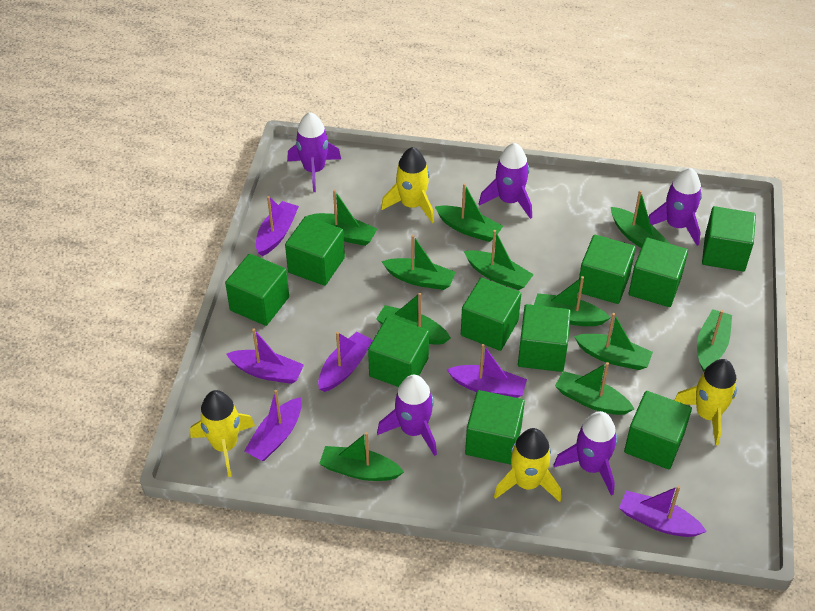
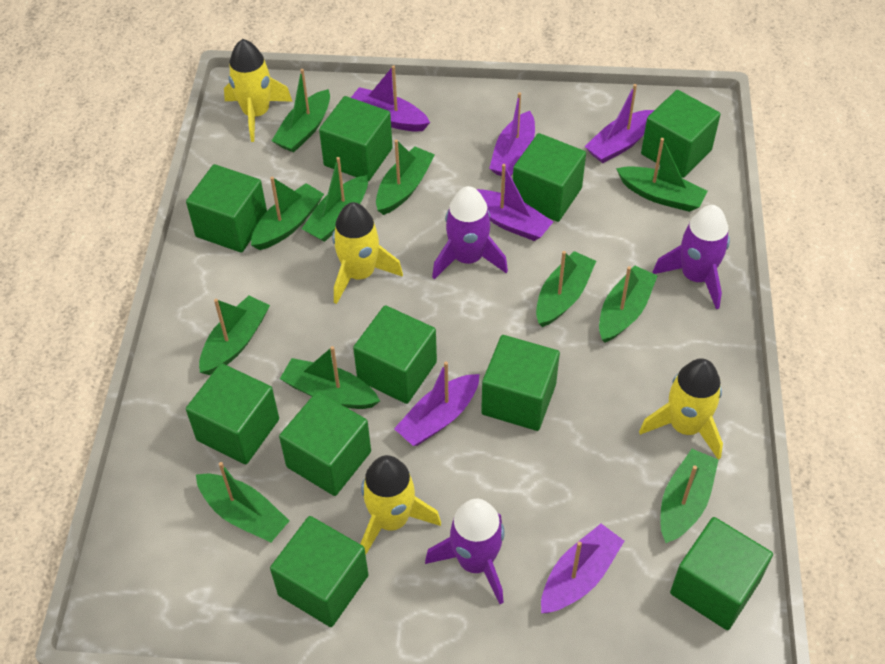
purple rocket: 5 -> 3

